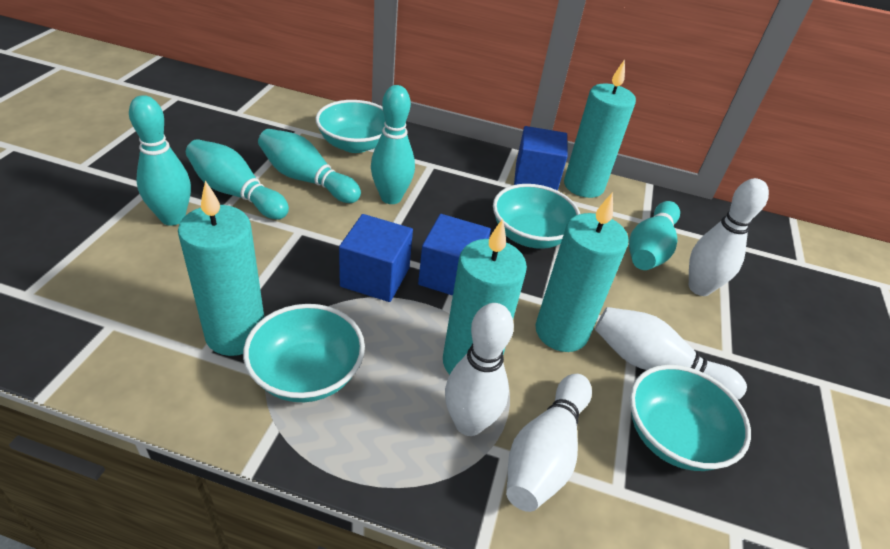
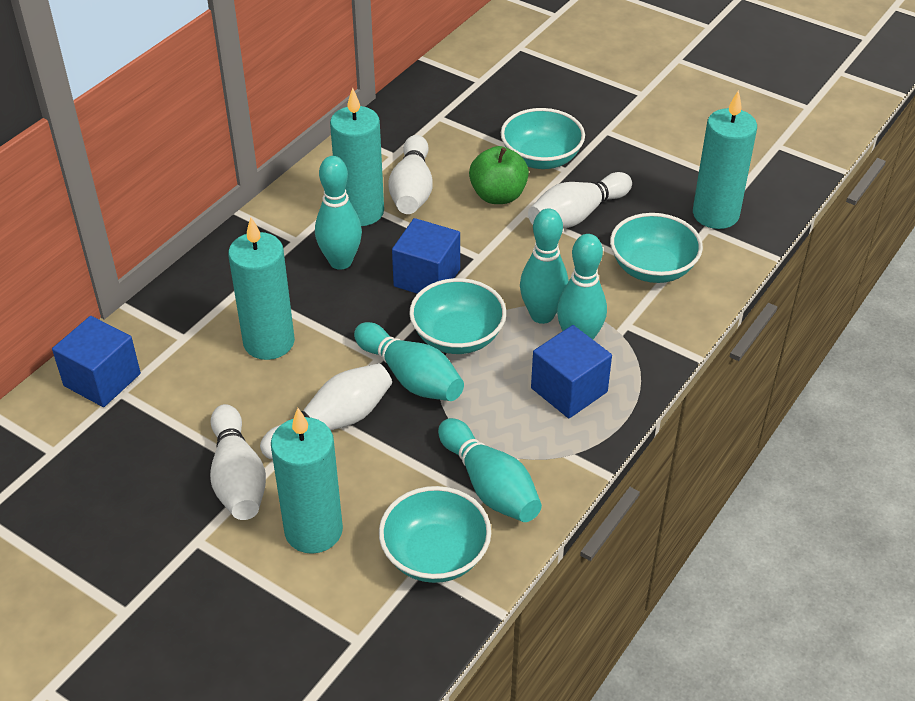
green apple: 0 -> 1

